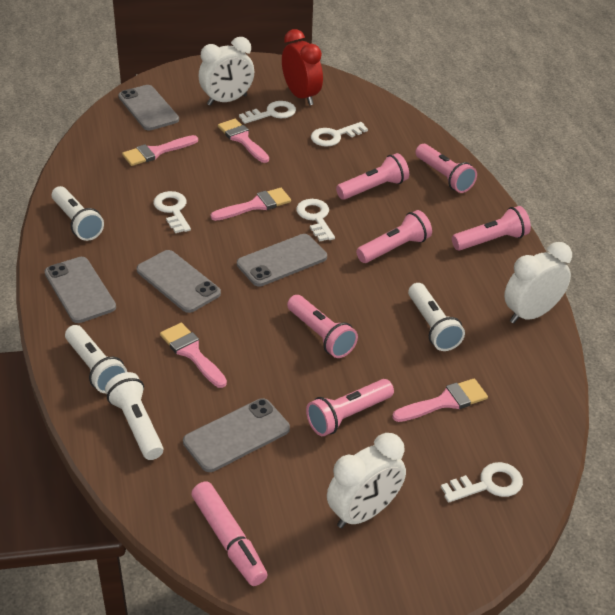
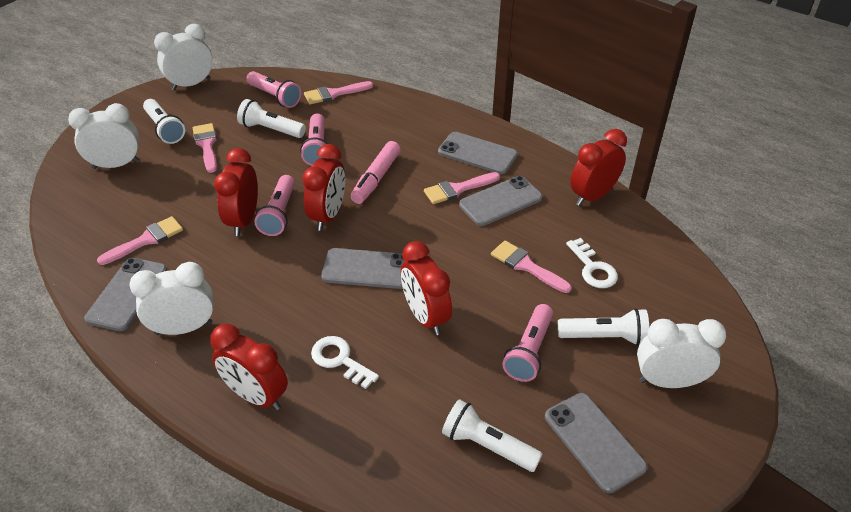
pink flashlight: 6 -> 4
red clock: 1 -> 5
white clock: 3 -> 4
white key: 5 -> 2

